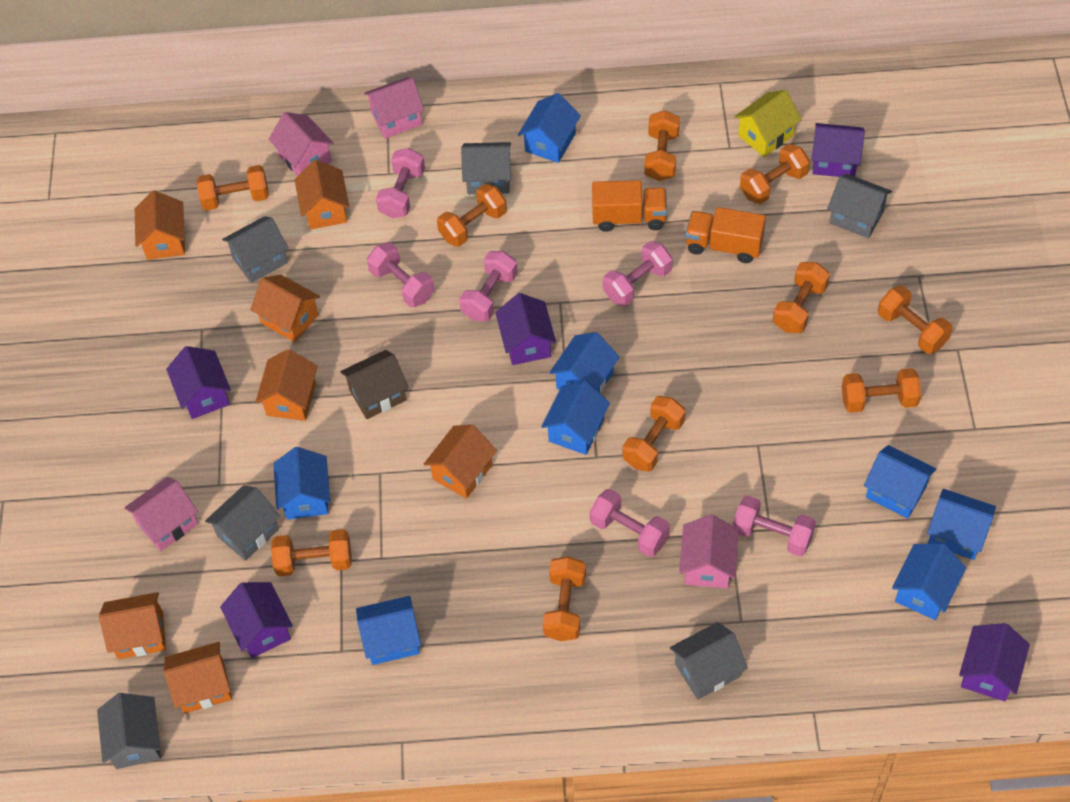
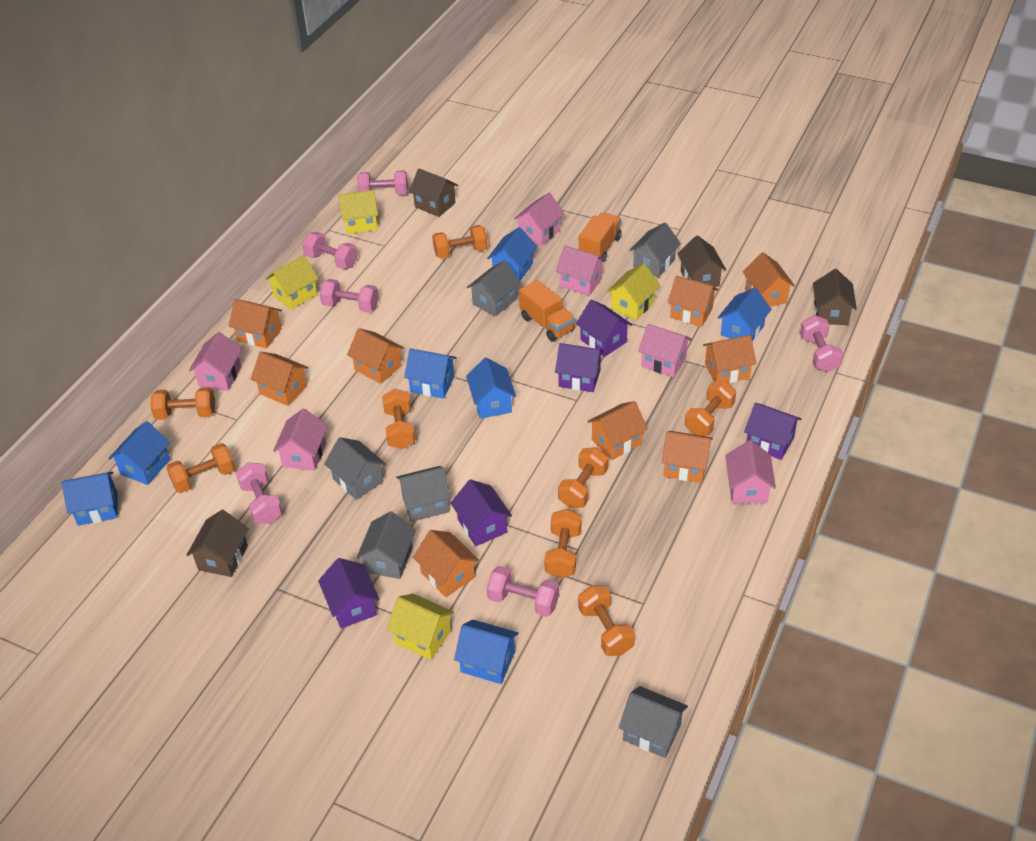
blue house: 8 -> 7
brown house: 1 -> 4
orange dumbbell: 10 -> 8
orange house: 7 -> 9
pink house: 4 -> 6
yellow house: 1 -> 4

